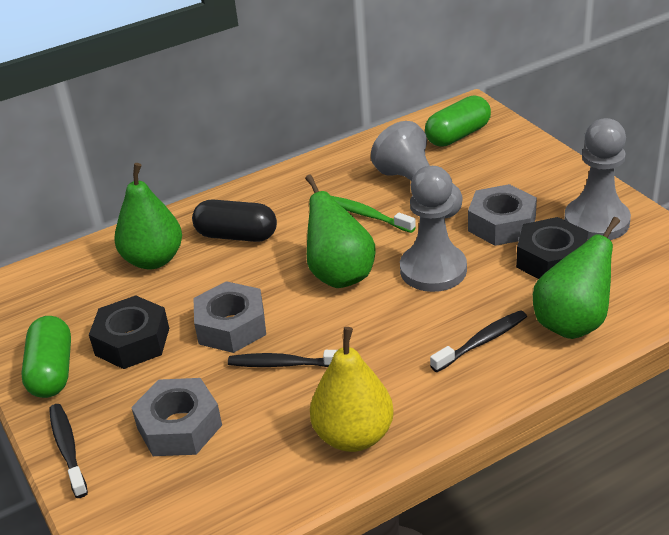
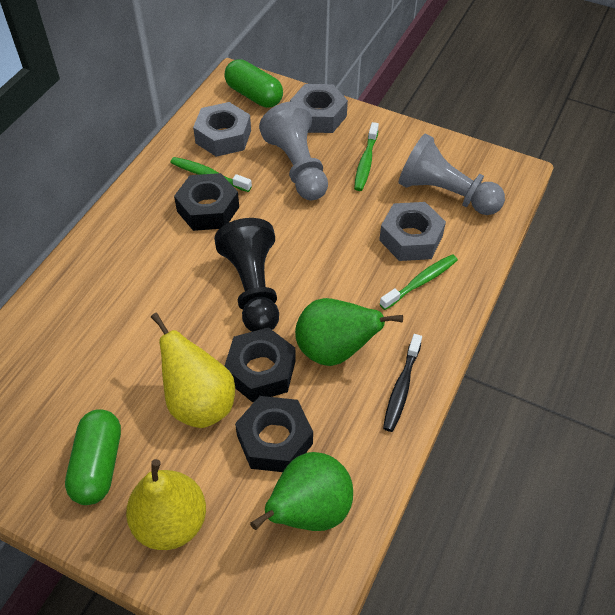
black capsule: 1 -> 0
black nut: 2 -> 3
black pawn: 0 -> 1
black toothbrush: 3 -> 1
green pear: 3 -> 2
green toothbrush: 1 -> 3
grey pawn: 3 -> 2
yellow pear: 1 -> 2

